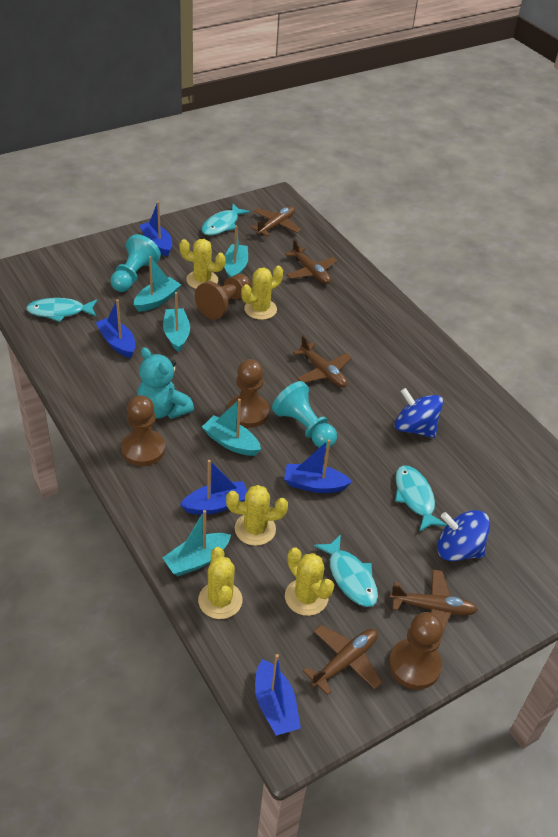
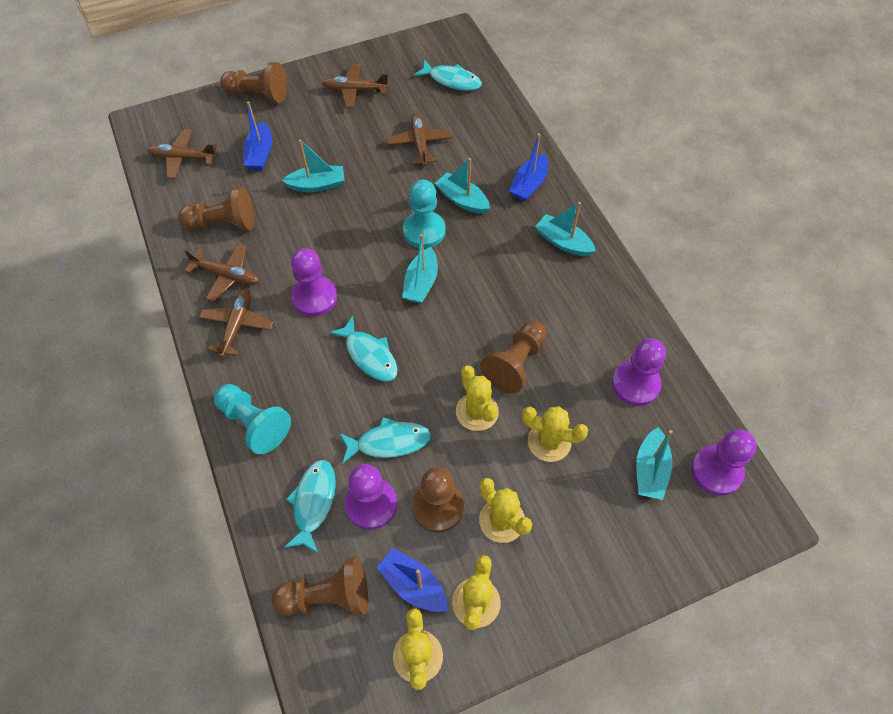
blue boat: 5 -> 3
blue spinning top: 2 -> 0
brown pawn: 4 -> 5
purple pawn: 0 -> 4
turquoise teddy bear: 1 -> 0

